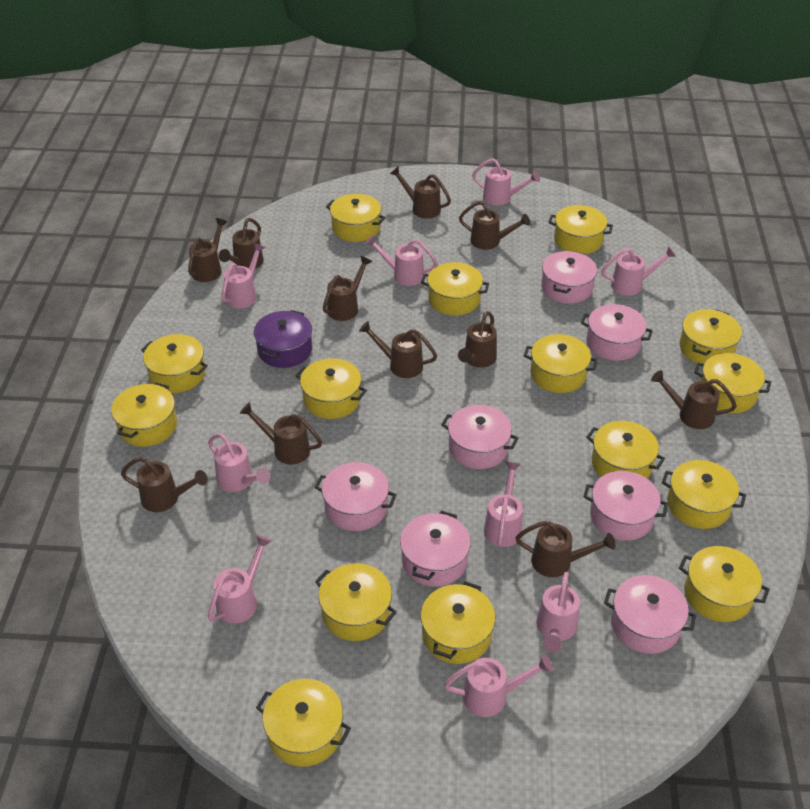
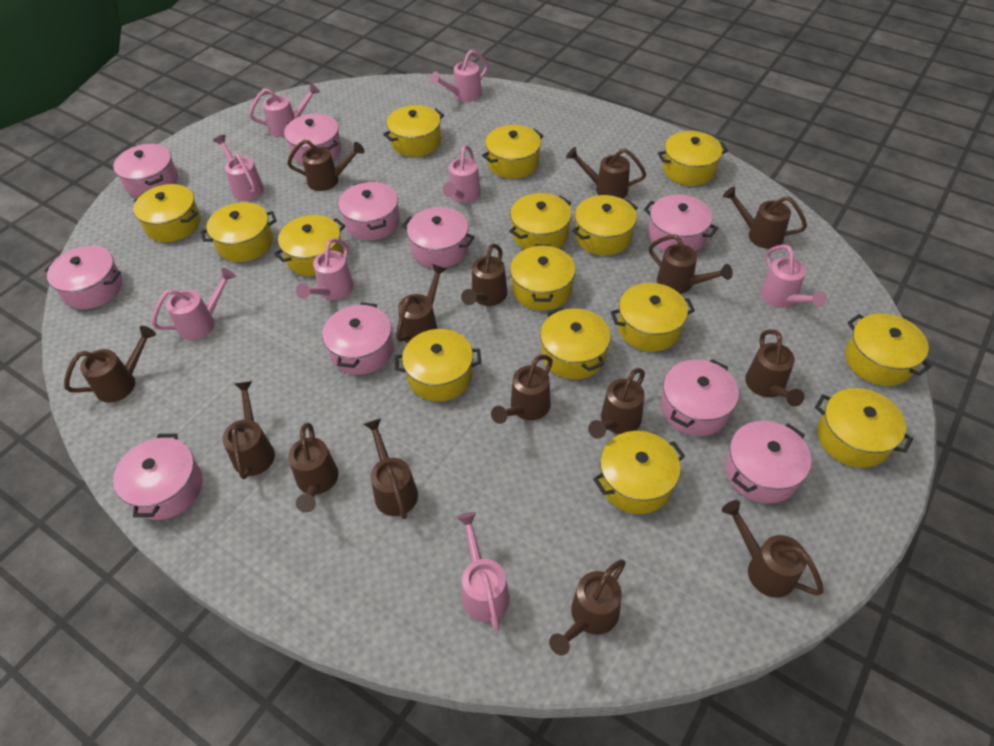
brown watering can: 11 -> 15
pink pot: 7 -> 10
pink watering can: 9 -> 8
purple pot: 1 -> 0

